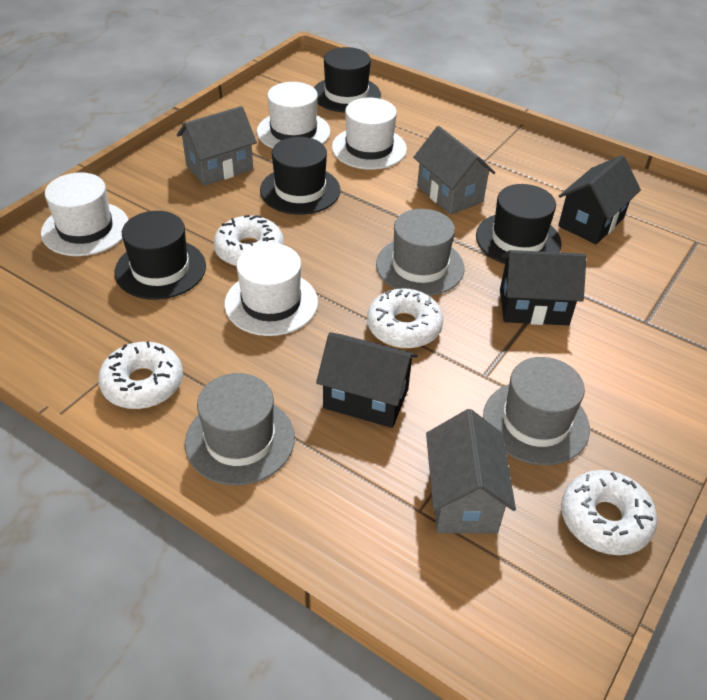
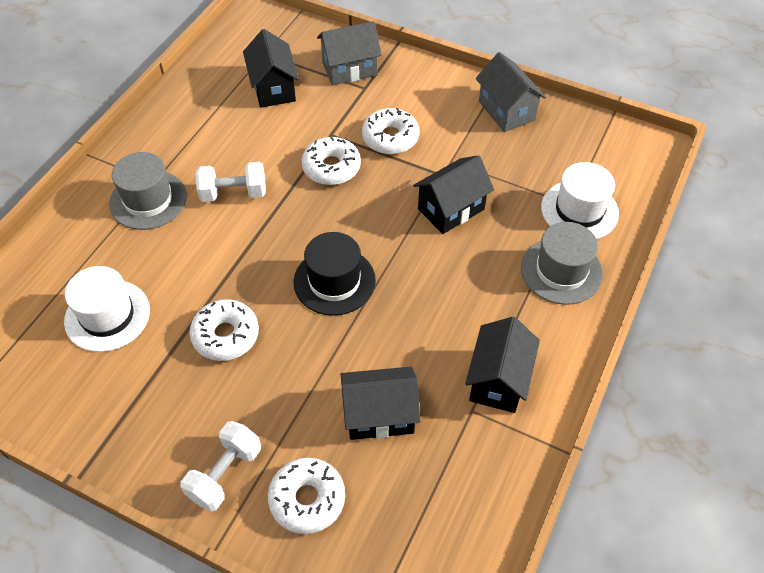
black hat: 4 -> 1
black house: 3 -> 4
grey hat: 3 -> 2
grey house: 3 -> 2
white dumbbell: 0 -> 2
white hat: 4 -> 2

